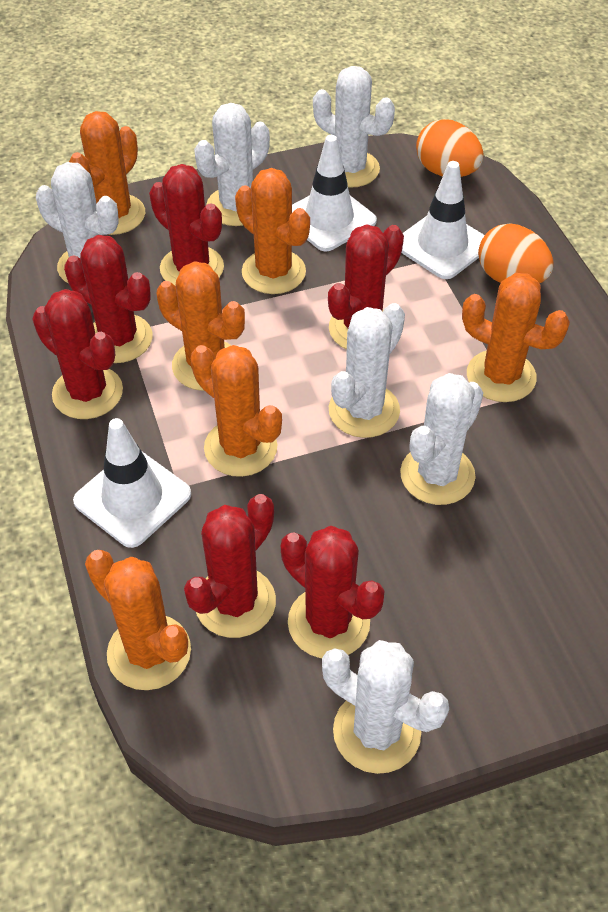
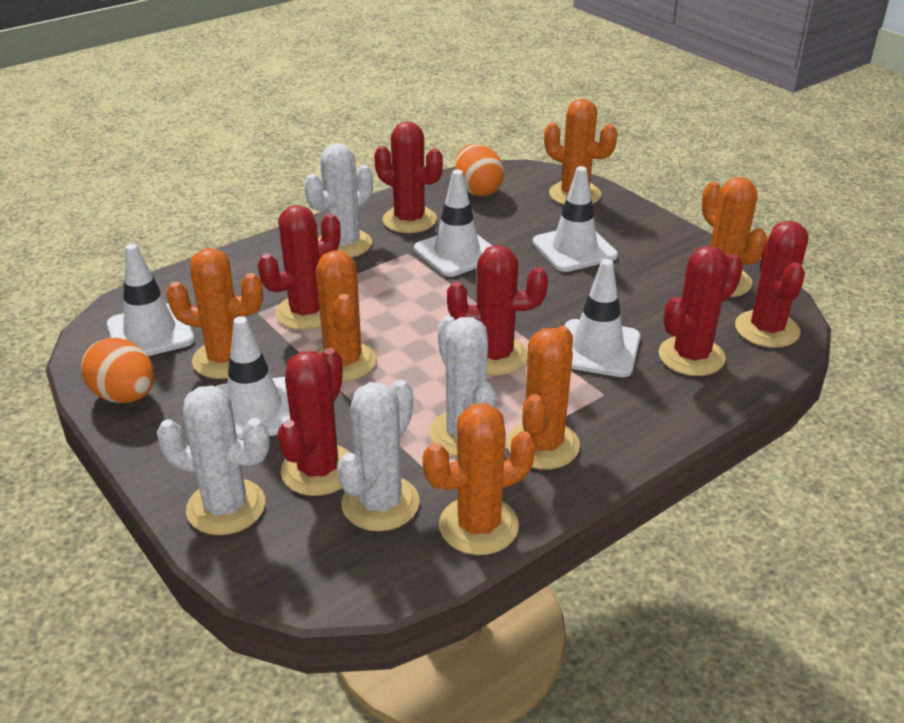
white cactus: 6 -> 4
white traffic cone: 3 -> 5

